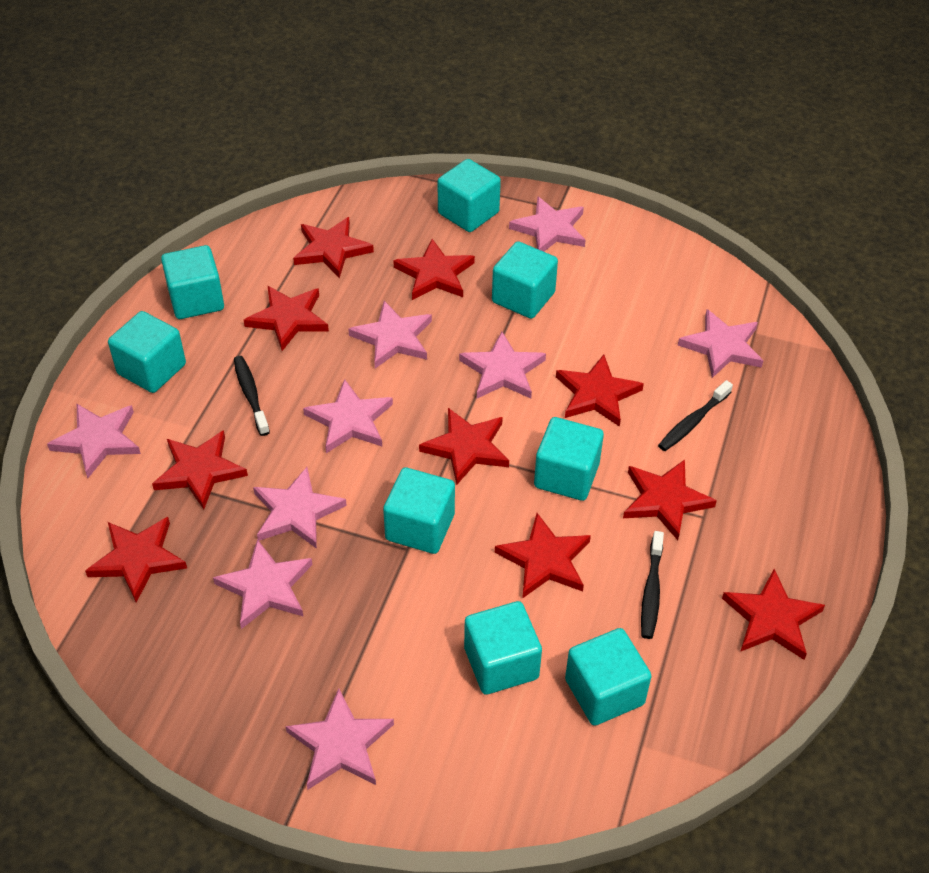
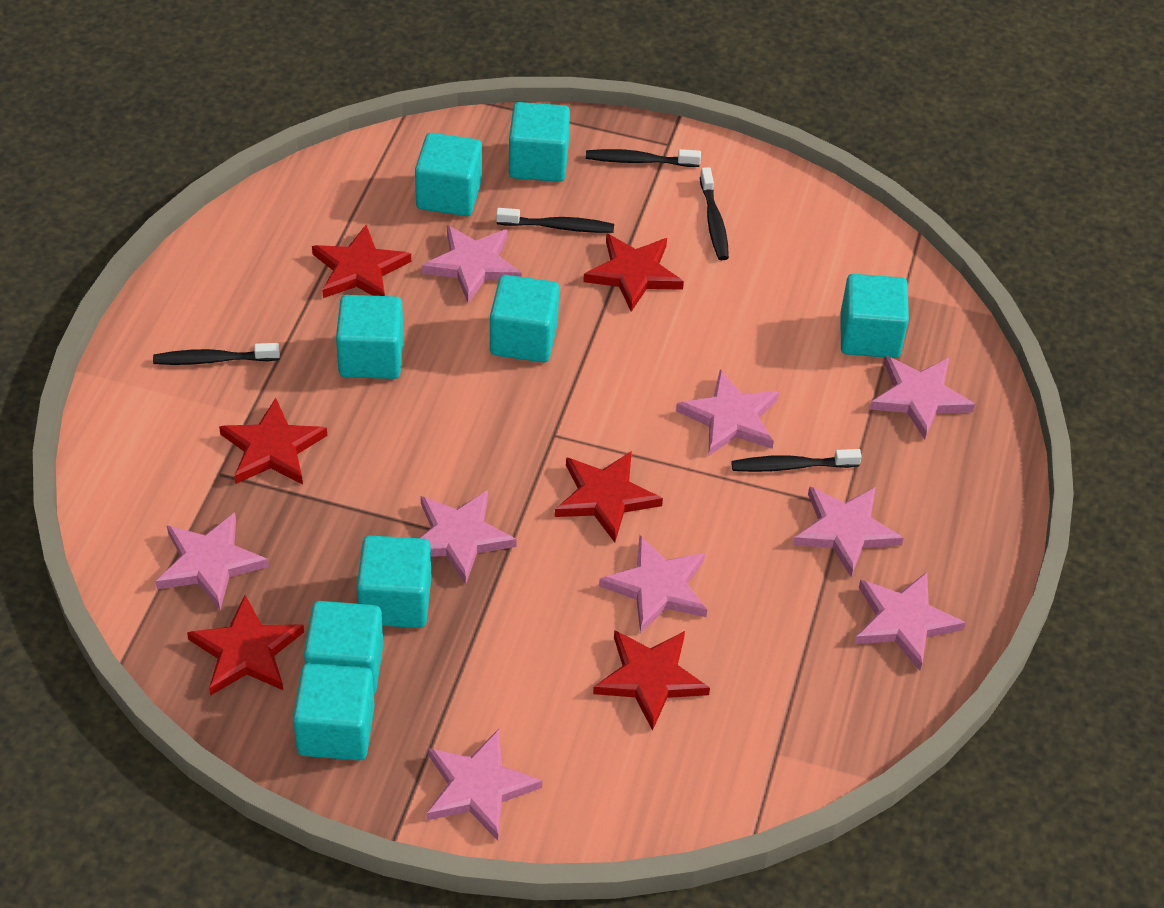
black toothbrush: 3 -> 5
red star: 10 -> 6

